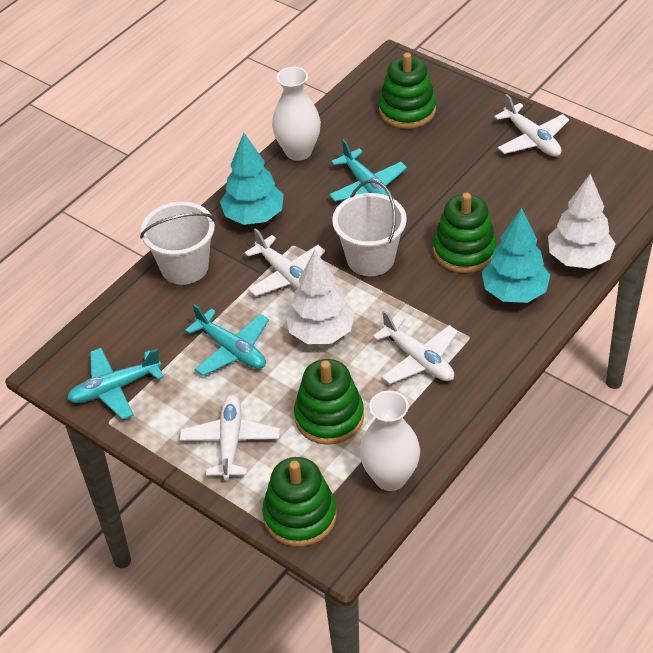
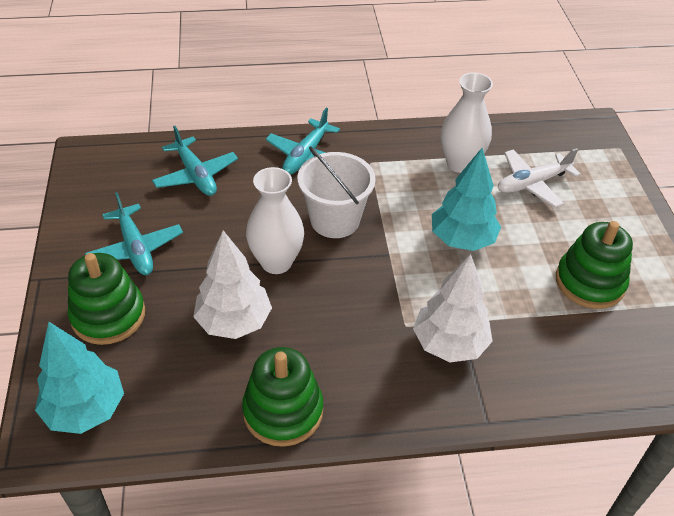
green stacking toy: 4 -> 3
white bucket: 2 -> 1
white plane: 4 -> 1

